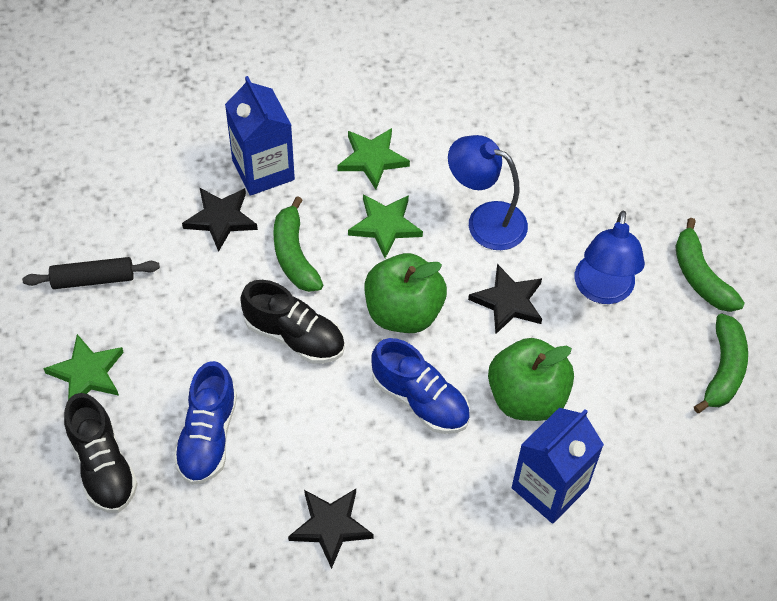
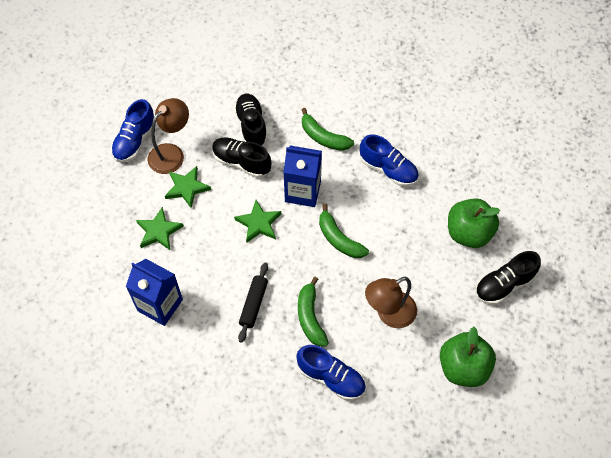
black shoe: 2 -> 3
black star: 3 -> 0
blue lamp: 2 -> 0
blue shoe: 2 -> 3
brown lamp: 0 -> 2

